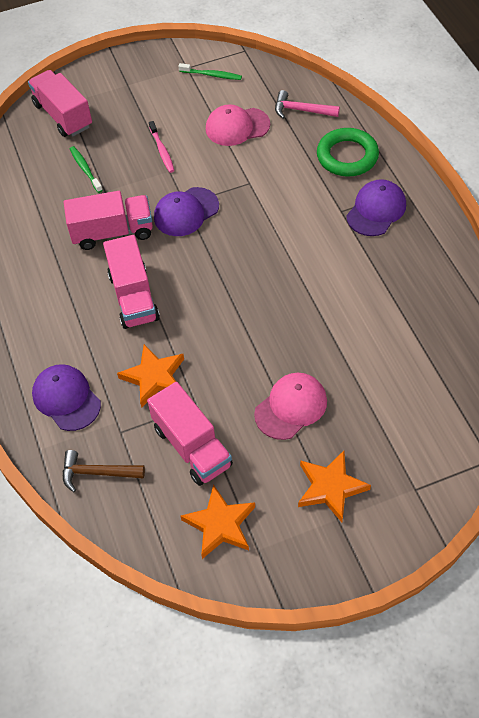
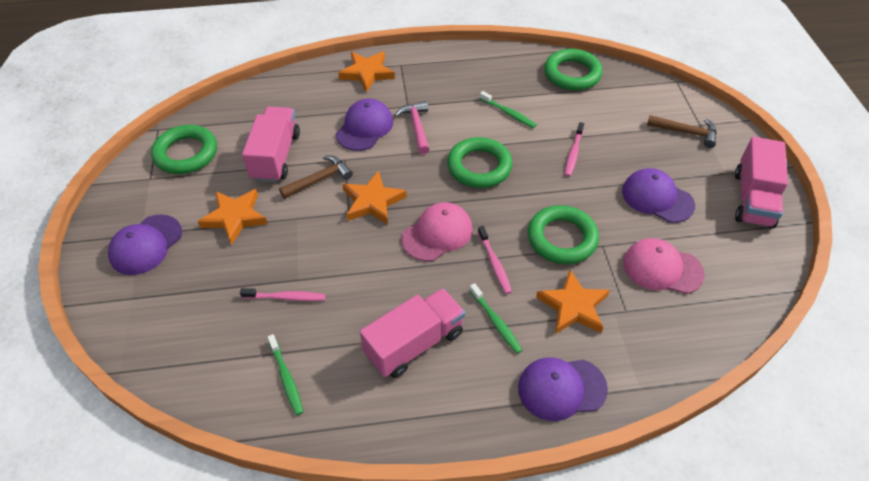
brown hammer: 1 -> 2
green ring: 1 -> 4
green toothbrush: 2 -> 3
orange star: 3 -> 4
pink toothbrush: 1 -> 3
pink truck: 4 -> 3
purple cap: 3 -> 4

